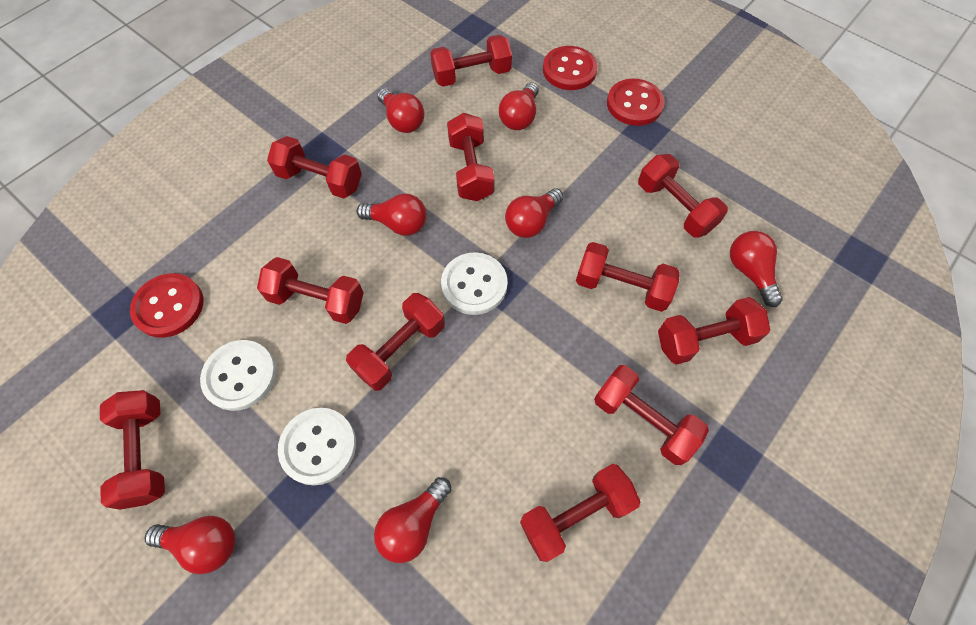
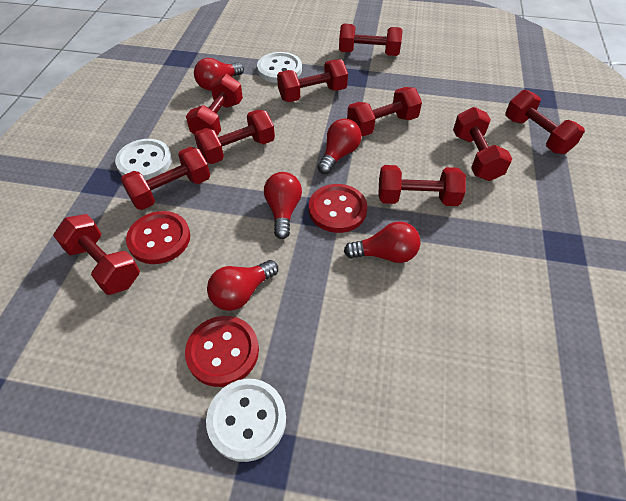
red dumbbell: 11 -> 10
red light bulb: 7 -> 5

